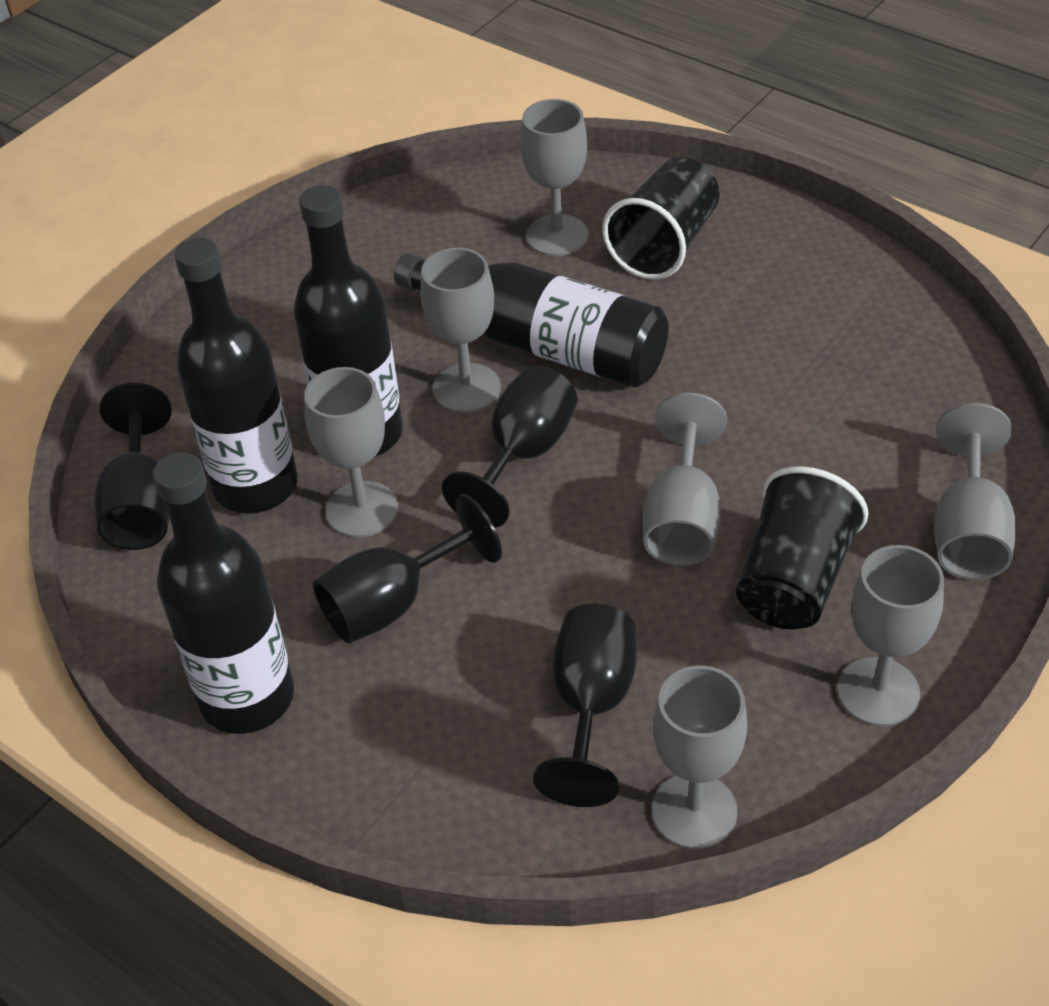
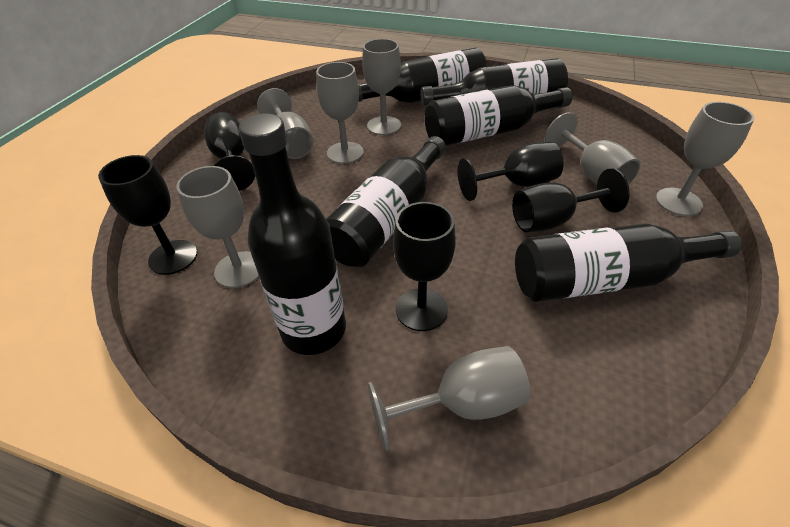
black bottle: 4 -> 6
black cup: 2 -> 0
black goblet: 4 -> 5

